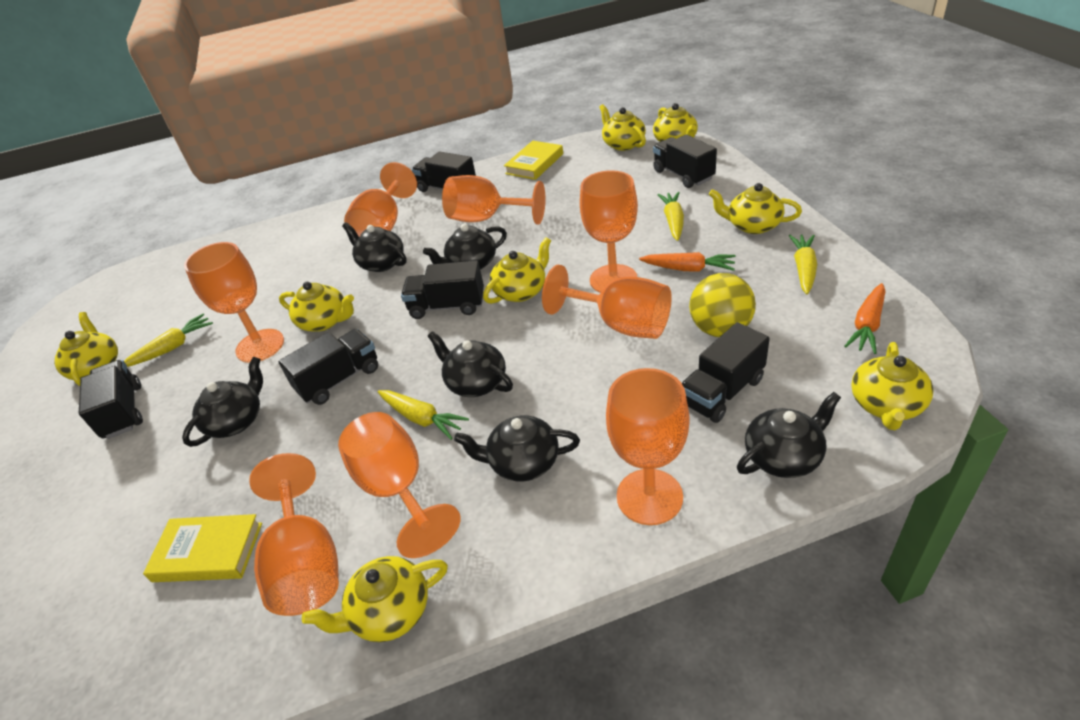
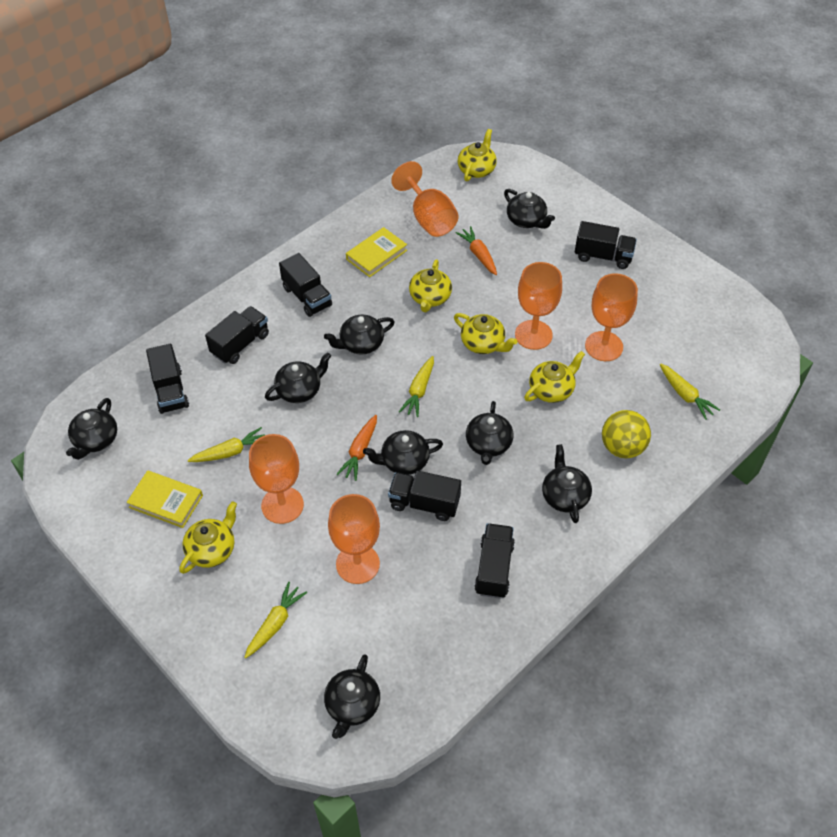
black teapot: 6 -> 8
orange goblet: 8 -> 5
yellow teapot: 8 -> 5

